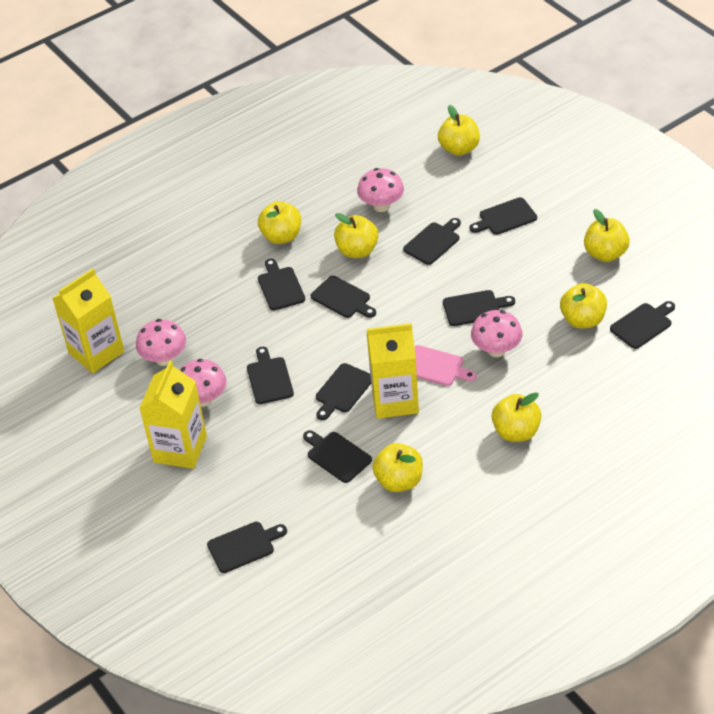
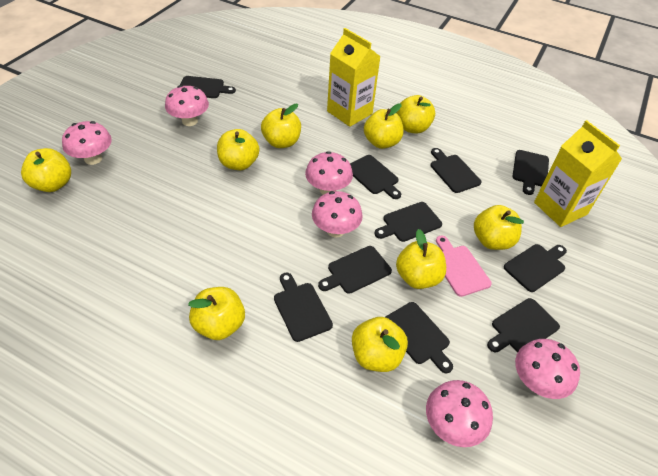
pink mushroom: 4 -> 6
yellow apple: 7 -> 9
yellow carton: 3 -> 2

